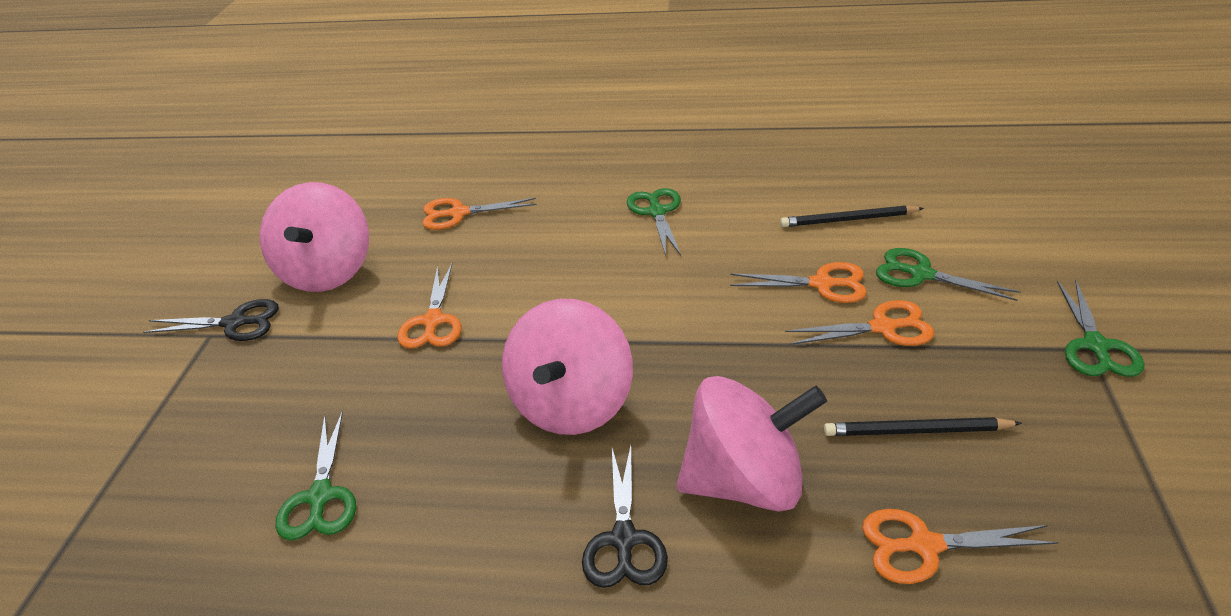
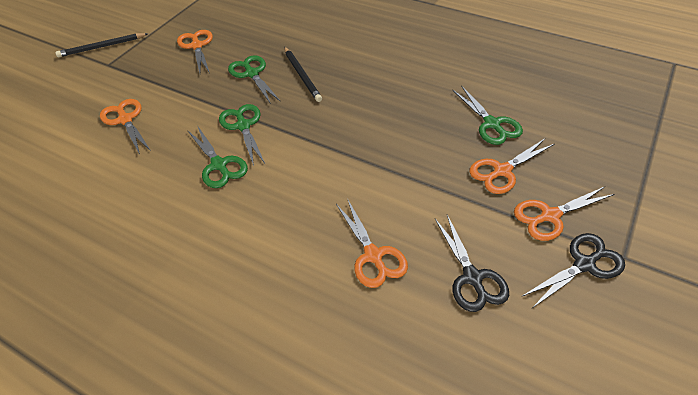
pink spinning top: 3 -> 0

